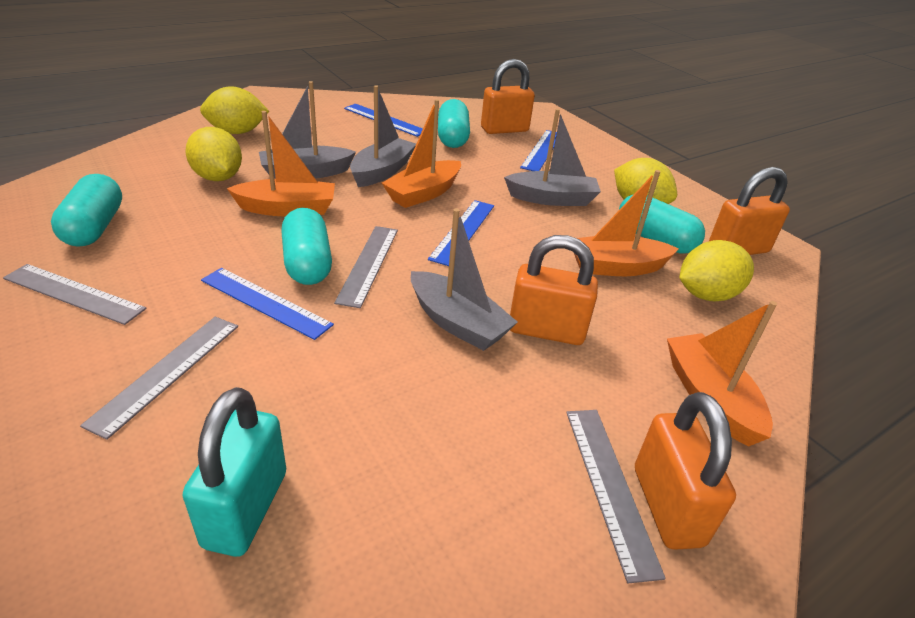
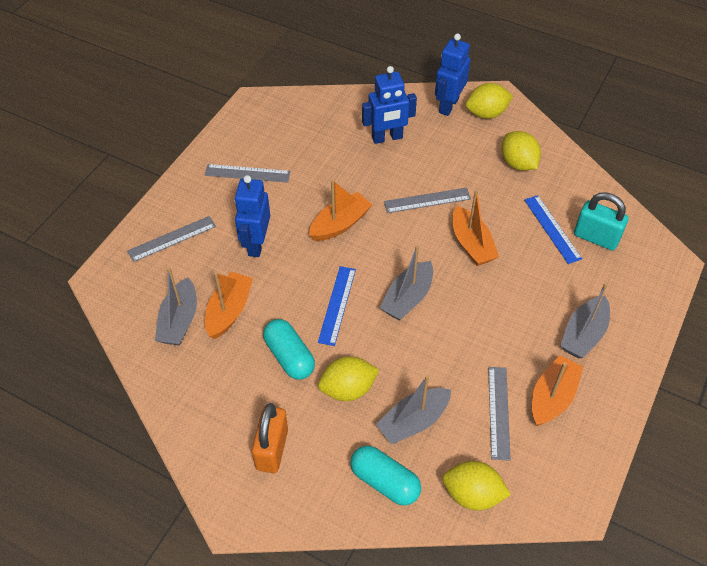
blue robot: 0 -> 3
blue ruler: 4 -> 2
orange padlock: 4 -> 1
turquoise capsule: 4 -> 2

